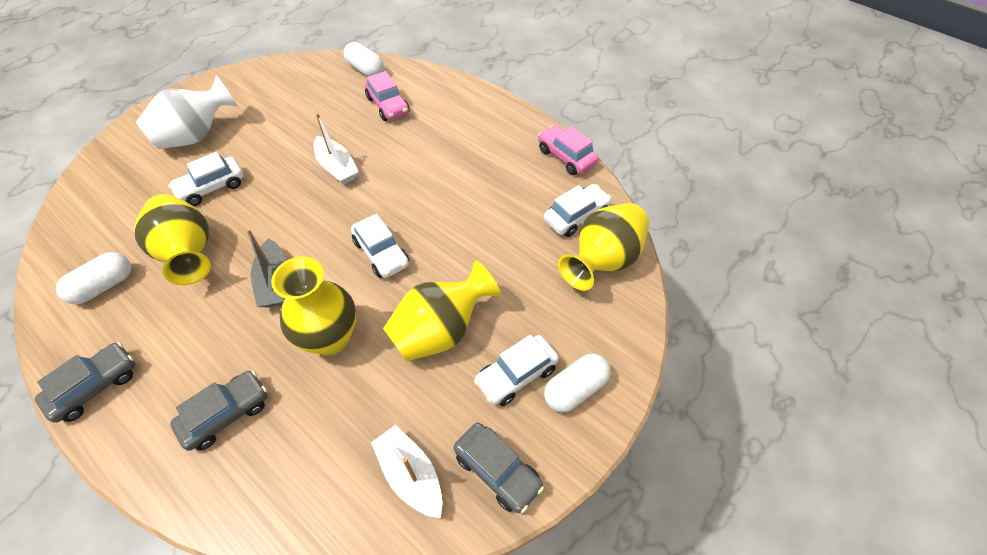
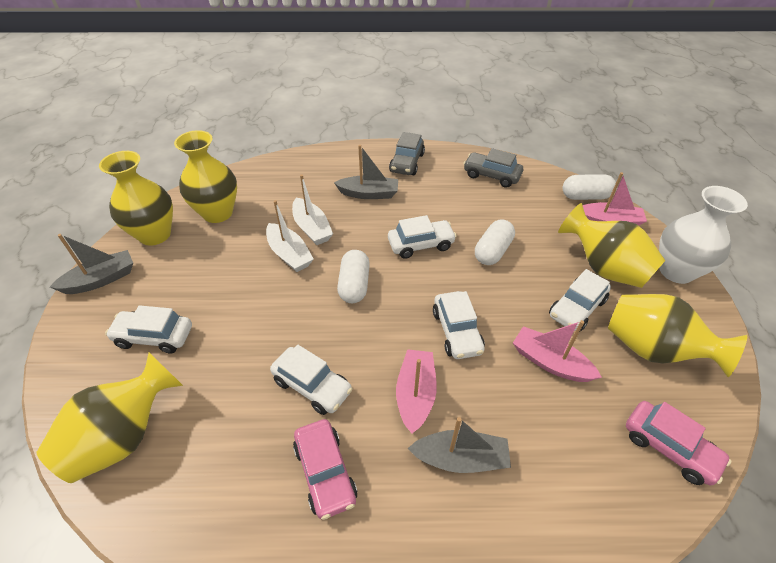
grey boat: 1 -> 3
grey car: 3 -> 2
pink boat: 0 -> 3
white car: 4 -> 5
yellow vase: 4 -> 5

